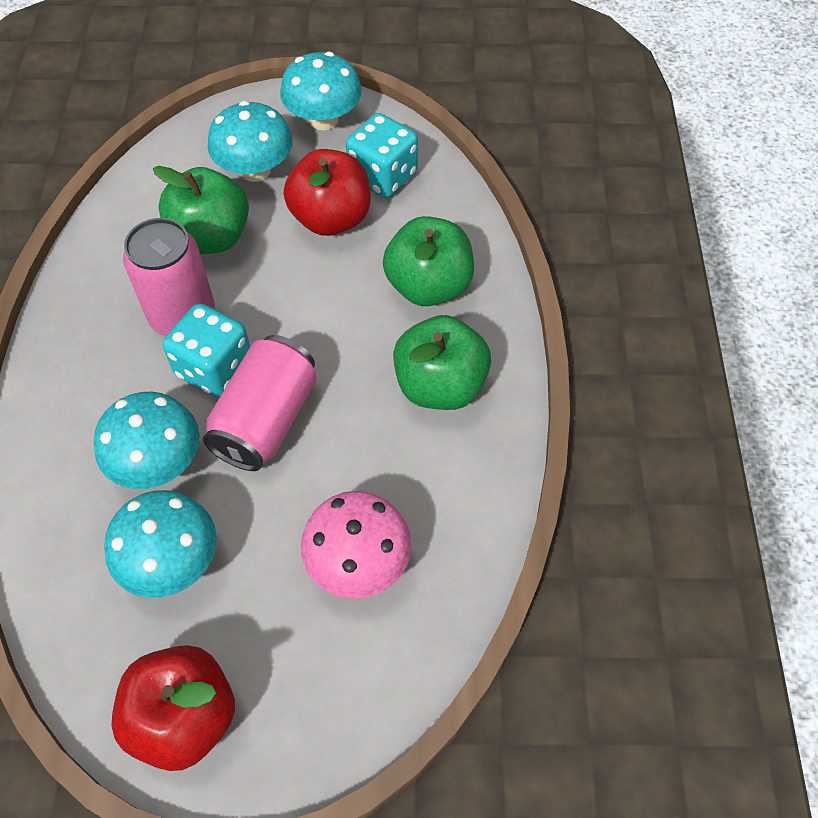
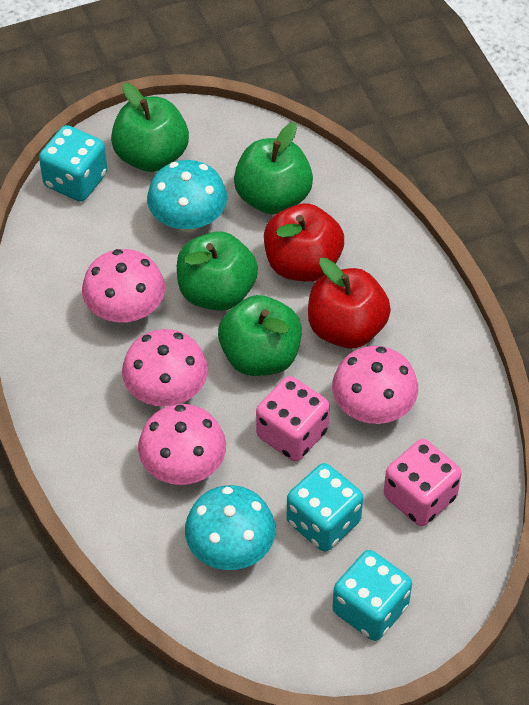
green apple: 3 -> 4
pink can: 2 -> 0
pink dice: 0 -> 2
pink mushroom: 1 -> 4
turquoise dice: 2 -> 3
turquoise mushroom: 4 -> 2

